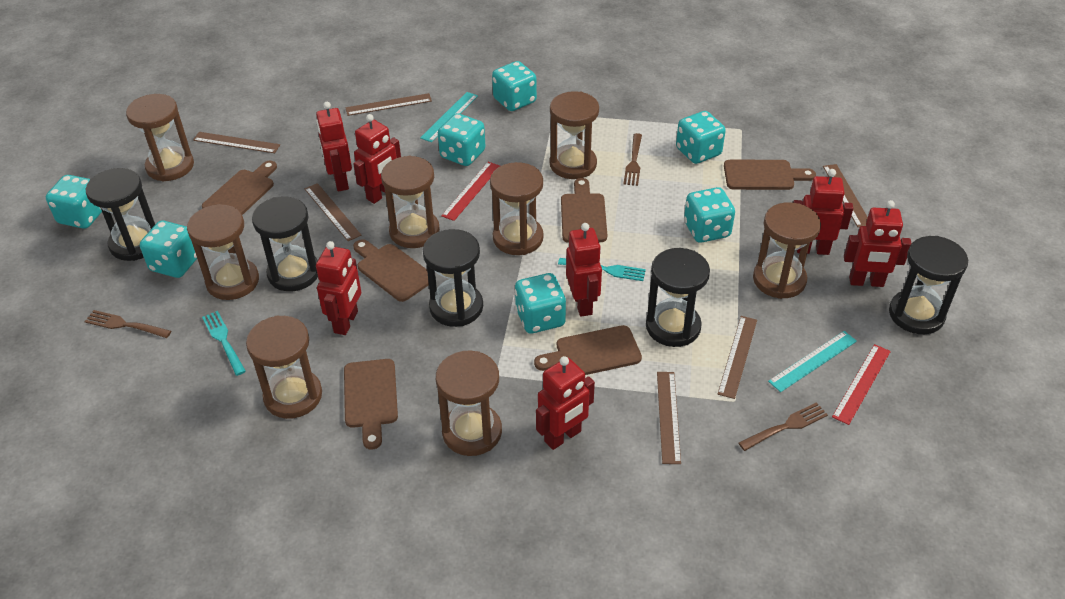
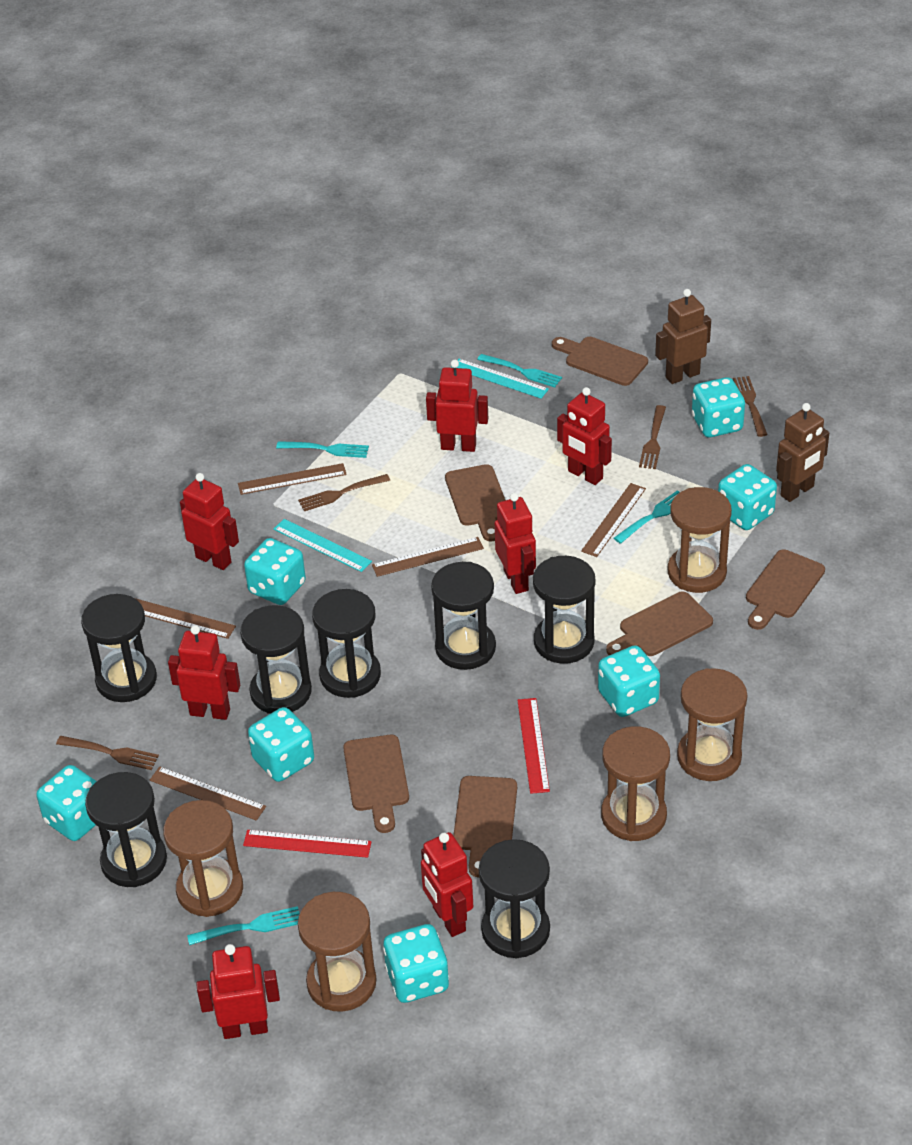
black hourglass: 5 -> 7
brown fork: 3 -> 4
brown hourglass: 8 -> 5
brown robot: 0 -> 2
brown ruler: 6 -> 5
turquoise fork: 2 -> 4

